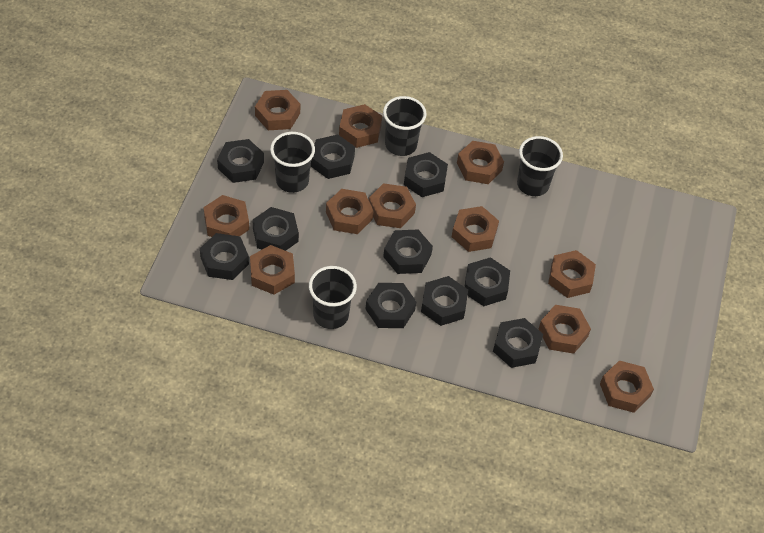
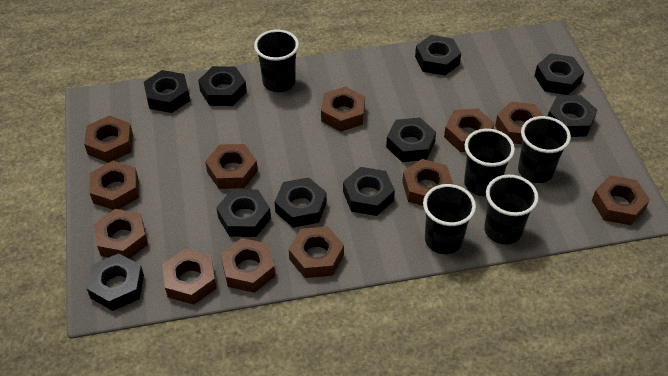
black cup: 4 -> 5
brown nut: 11 -> 12

